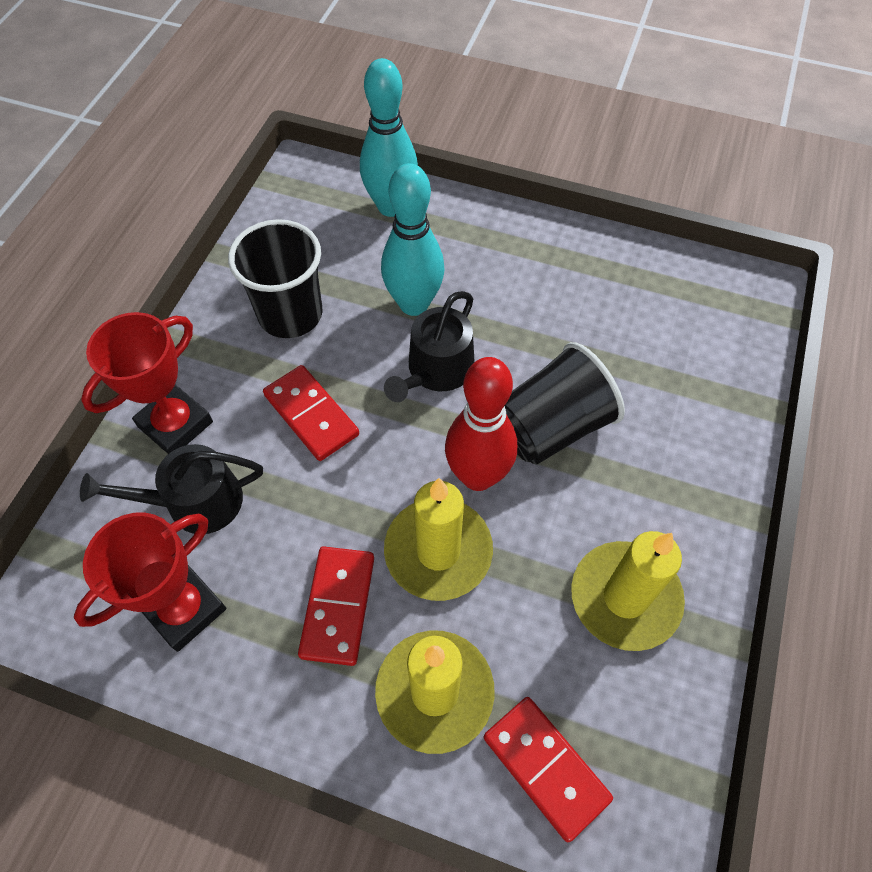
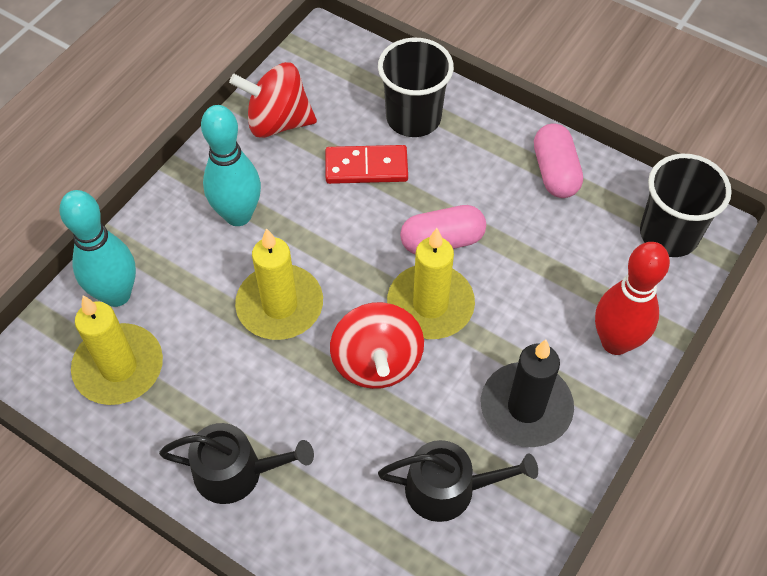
black candle: 0 -> 1
pink capsule: 0 -> 2
red domino: 3 -> 1
red spinning top: 0 -> 2
red trophy: 2 -> 0

